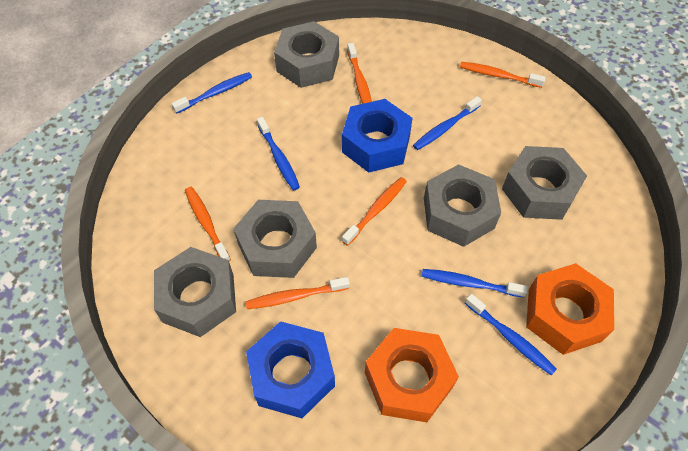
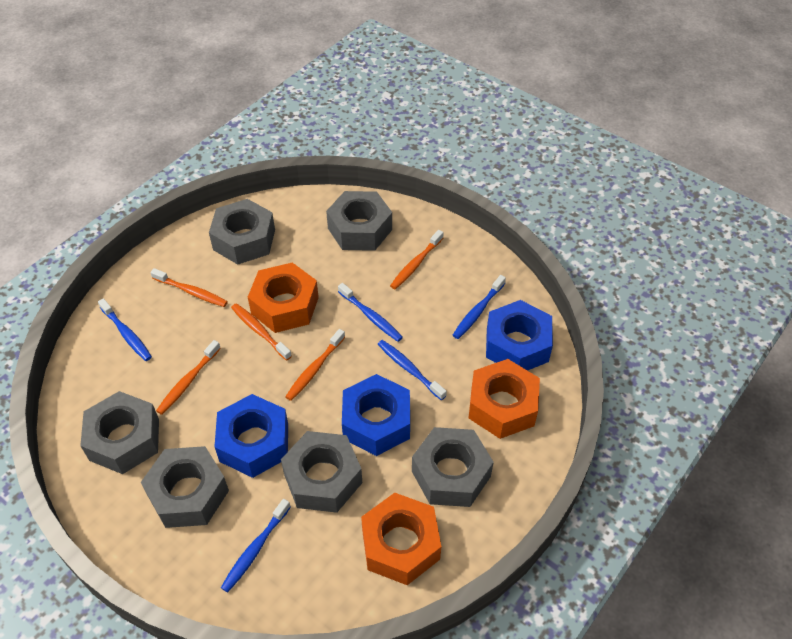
blue nut: 2 -> 3
grey nut: 5 -> 6
orange nut: 2 -> 3

